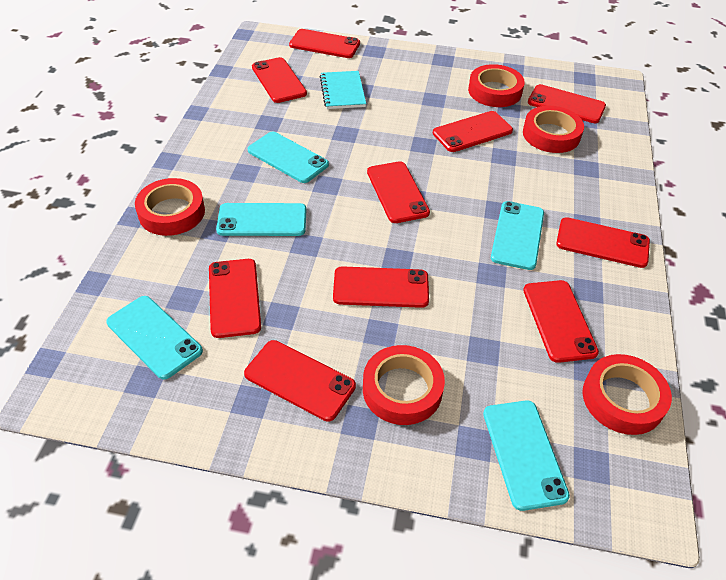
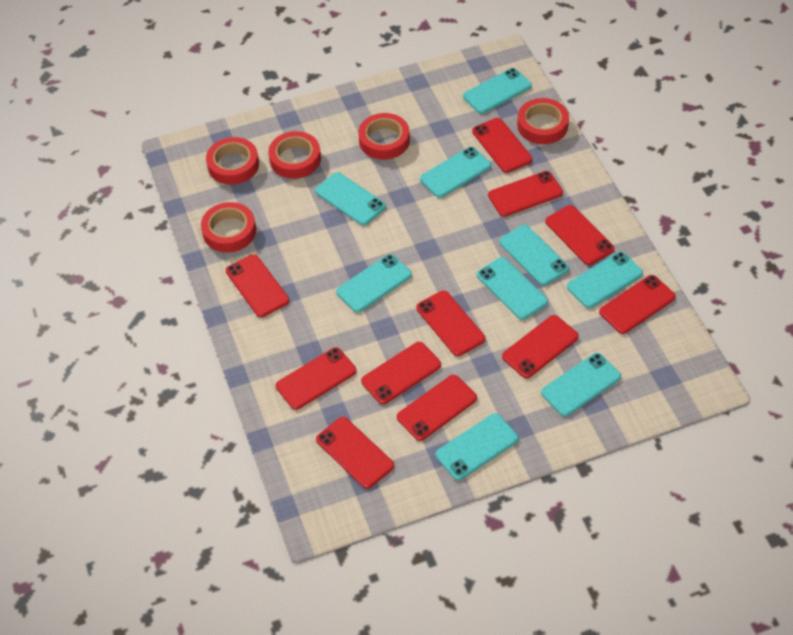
red phone: 10 -> 11
turquoise notebook: 1 -> 0
turquoise phone: 5 -> 9

